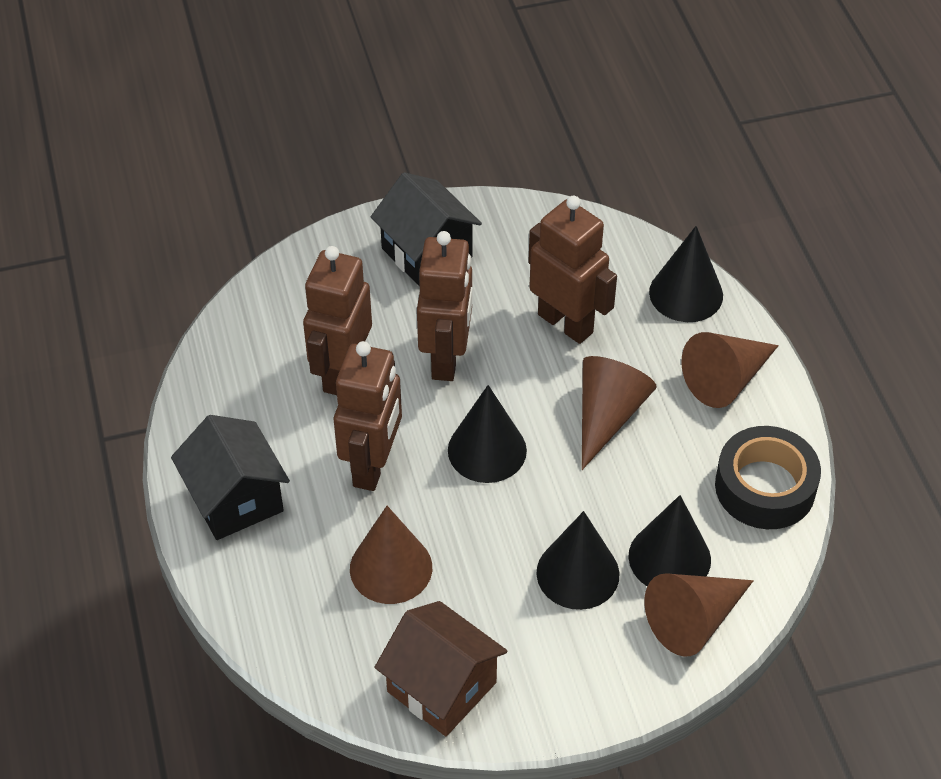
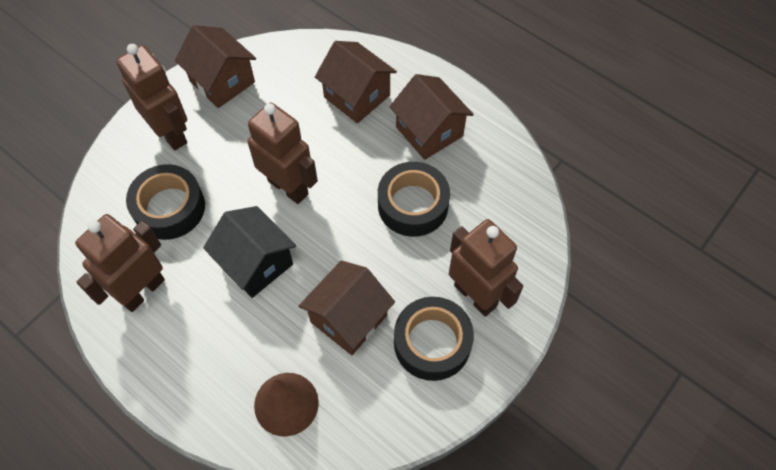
black cone: 4 -> 0
black house: 2 -> 1
black tape: 1 -> 3
brown cone: 4 -> 1
brown house: 1 -> 4

